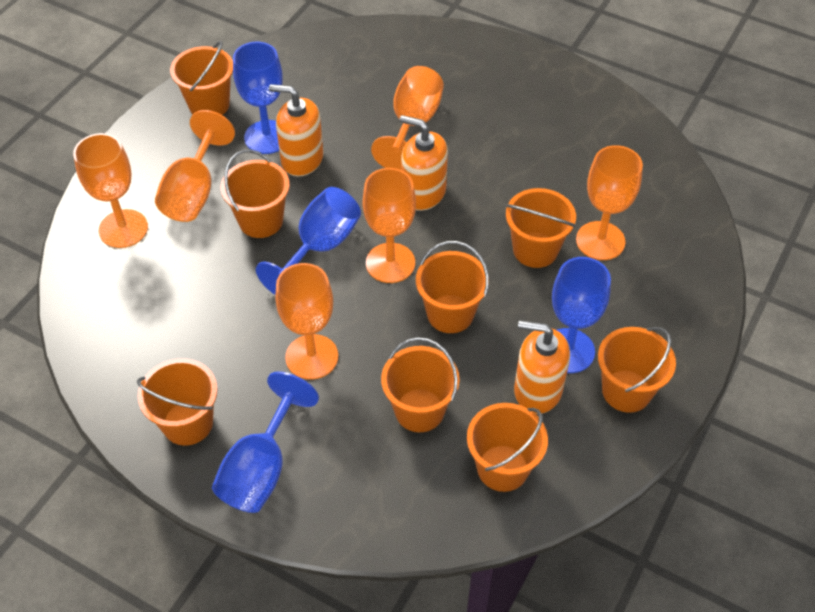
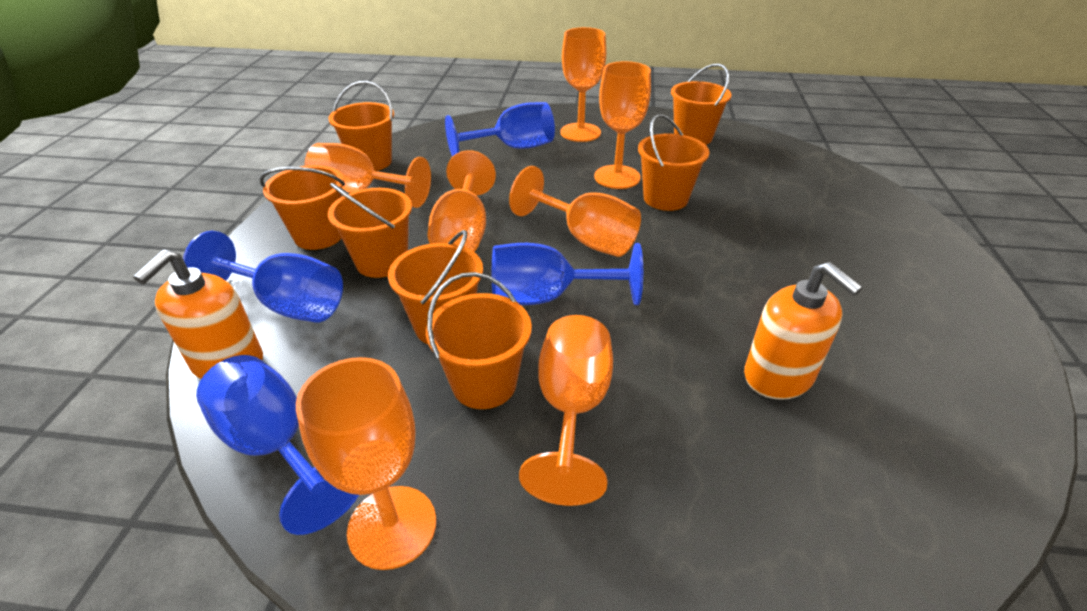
orange bucket: 8 -> 7
orange goblet: 6 -> 7
orange soap dispenser: 3 -> 2

